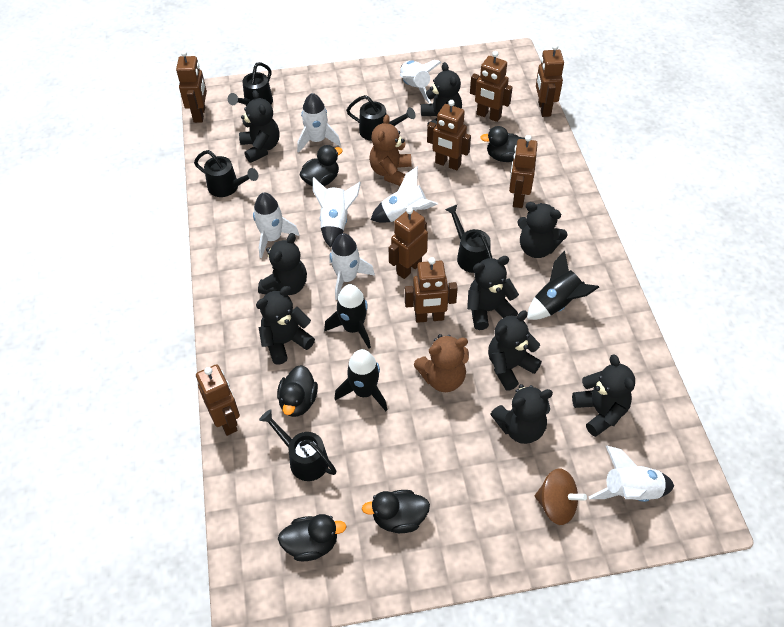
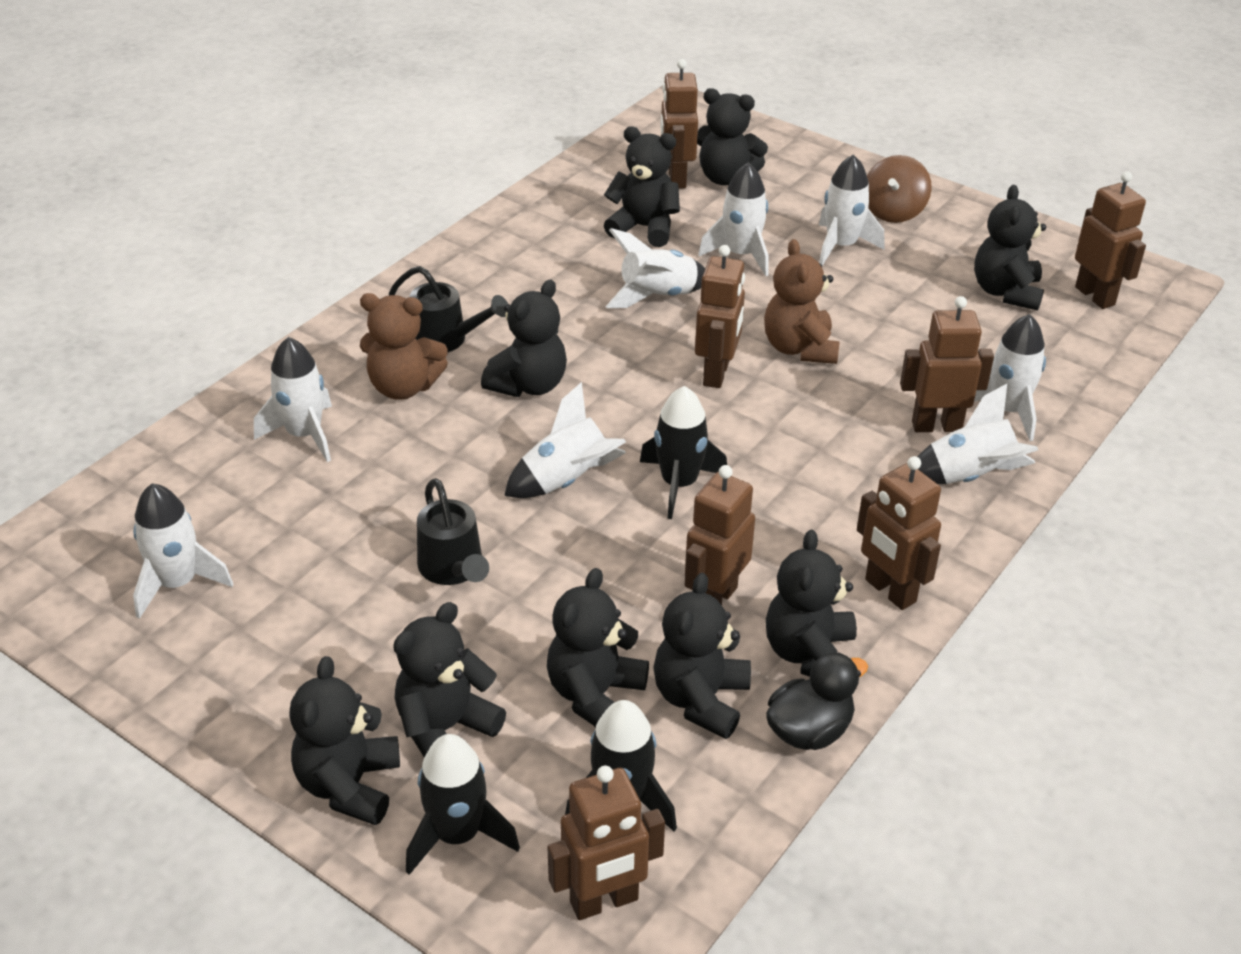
black duck: 5 -> 1
black watering can: 5 -> 2
brown robot: 8 -> 7
white rocket: 7 -> 8

